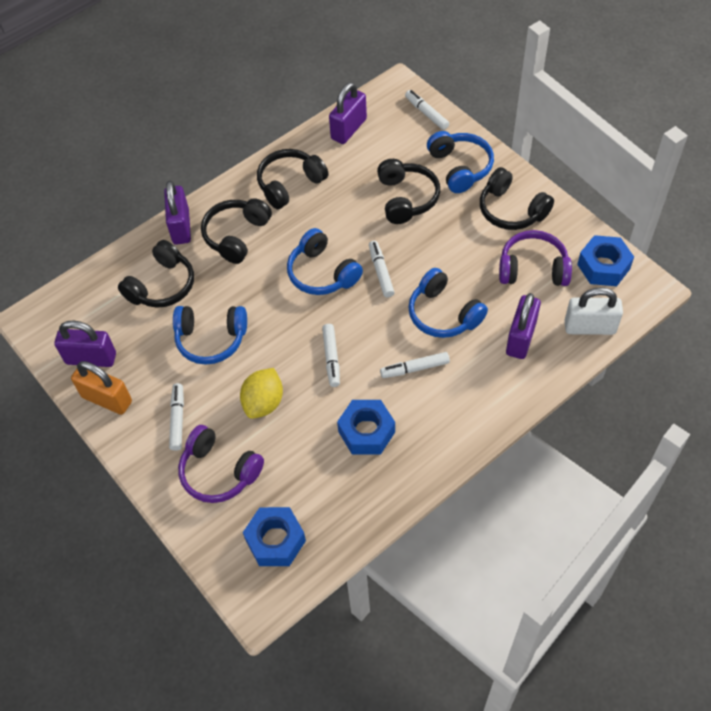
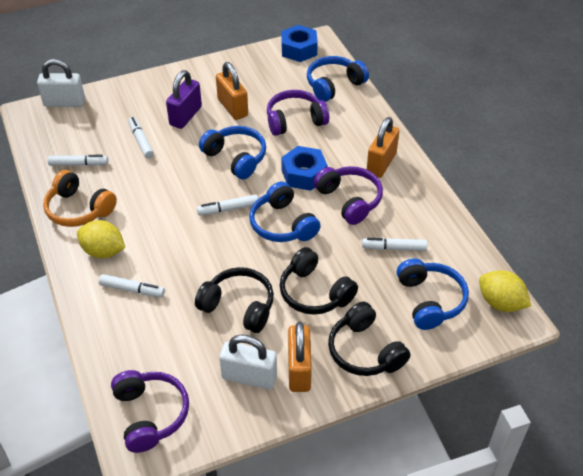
black headphones: 5 -> 3
blue nut: 3 -> 2
orange headphones: 0 -> 1
orange padlock: 1 -> 3
purple headphones: 2 -> 3
purple padlock: 4 -> 1
white padlock: 1 -> 2
yellow lemon: 1 -> 2

